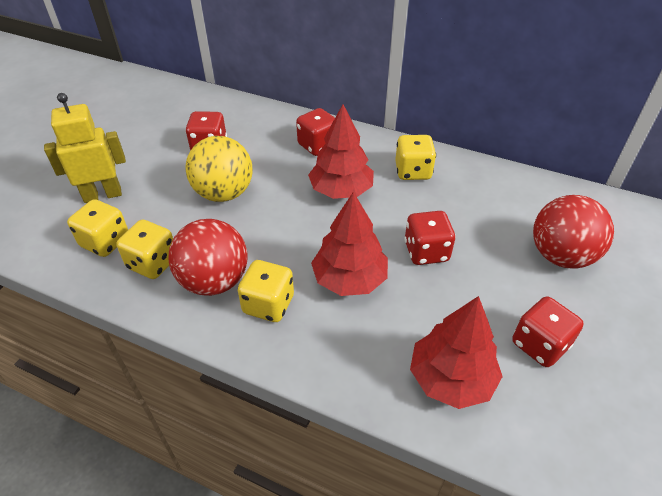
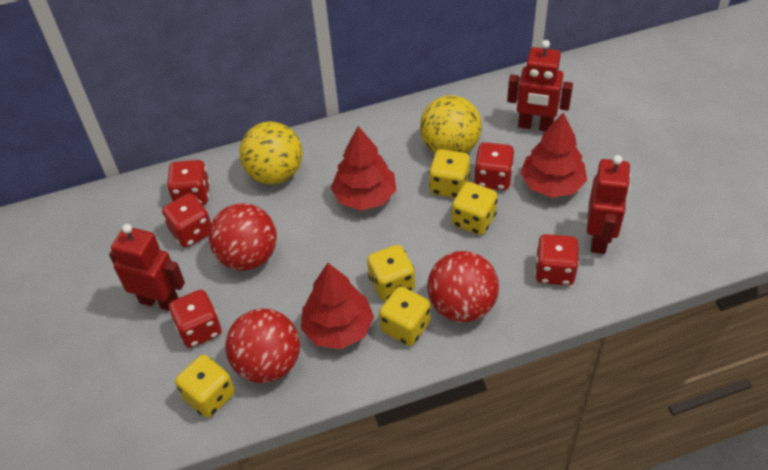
red ball: 2 -> 3
red dice: 4 -> 5
red robot: 0 -> 3
yellow ball: 1 -> 2
yellow dice: 4 -> 5
yellow robot: 1 -> 0

